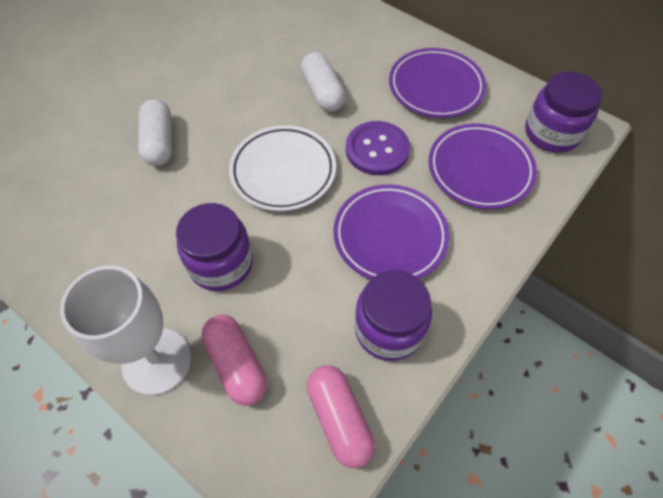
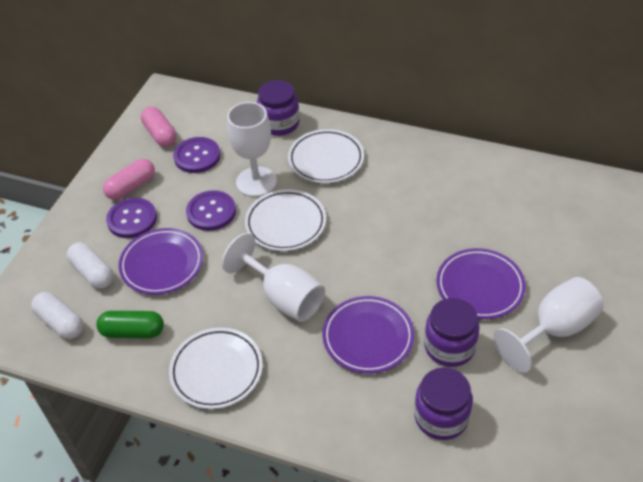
green capsule: 0 -> 1
purple button: 1 -> 3
white goblet: 1 -> 3
white plate: 1 -> 3

